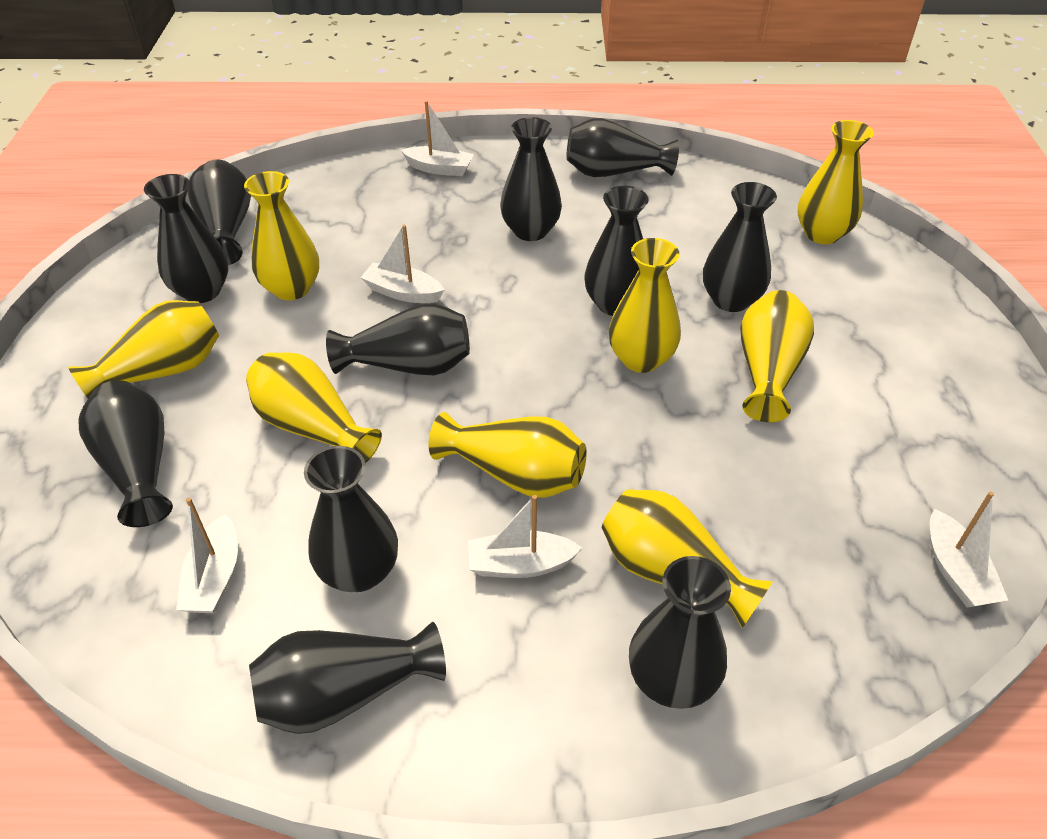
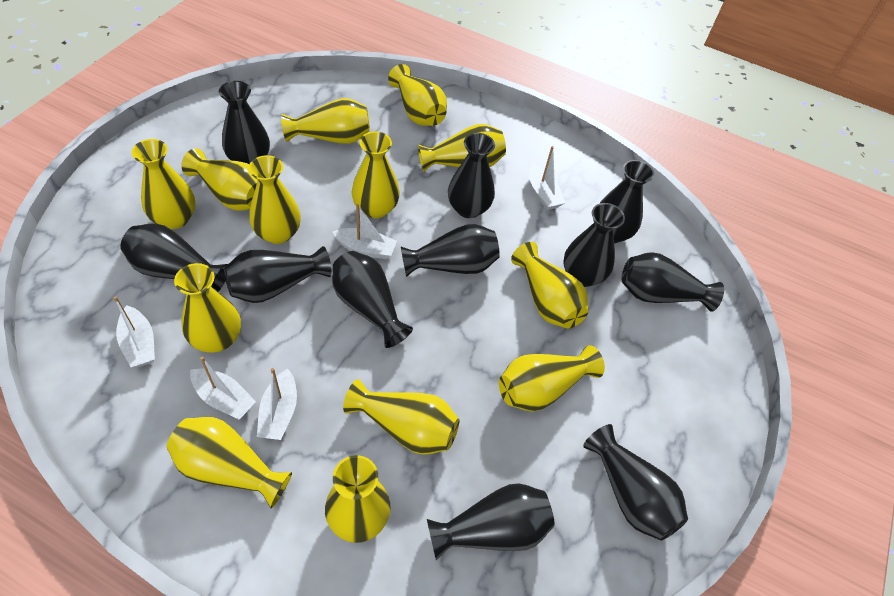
yellow vase: 8 -> 13

